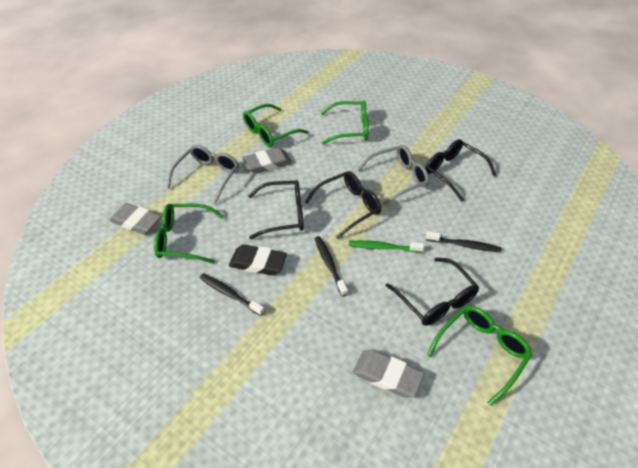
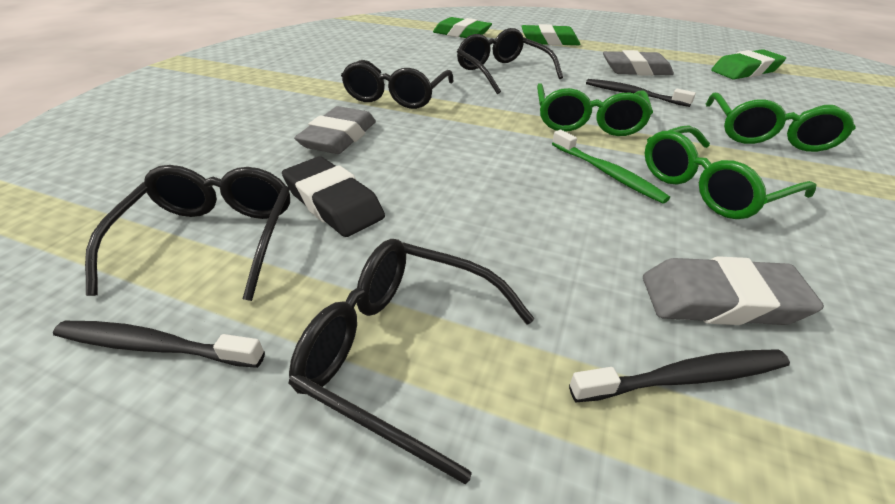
green eraser: 0 -> 3
green glasses: 4 -> 3
grey glasses: 2 -> 0

